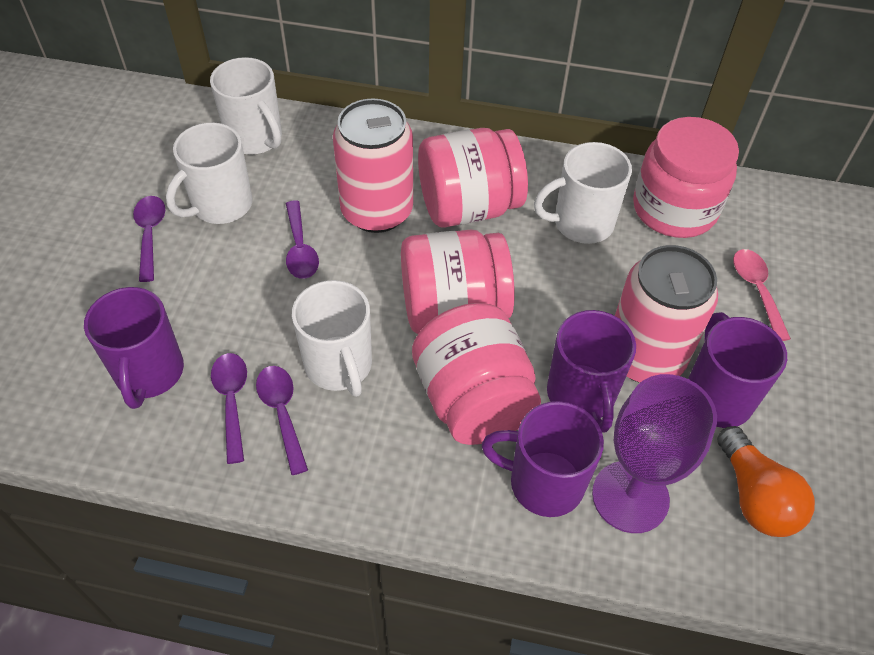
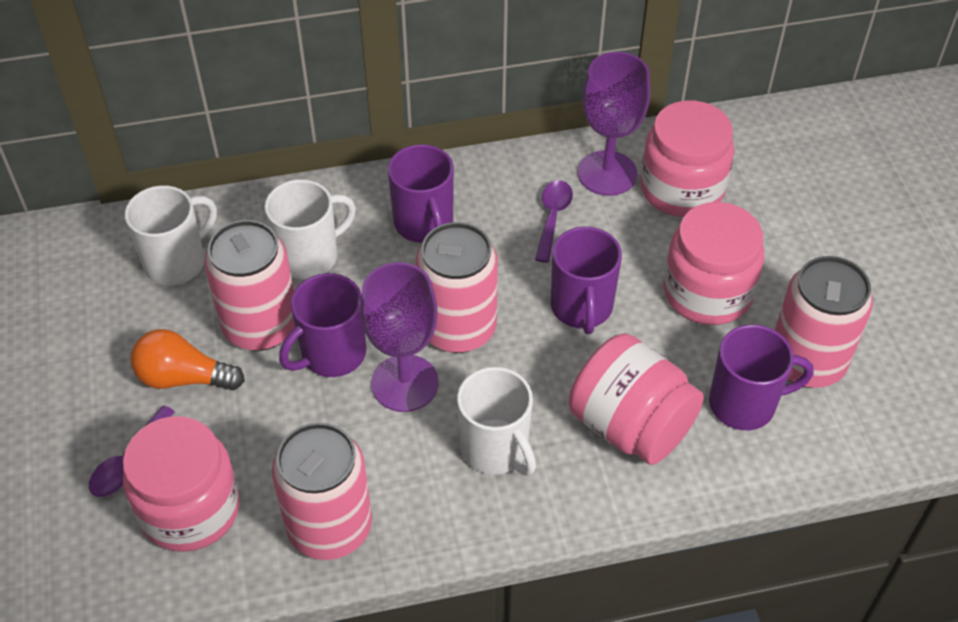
pink can: 2 -> 4
pink spoon: 1 -> 0
purple goblet: 1 -> 2
purple spoon: 4 -> 2
white mug: 4 -> 3

